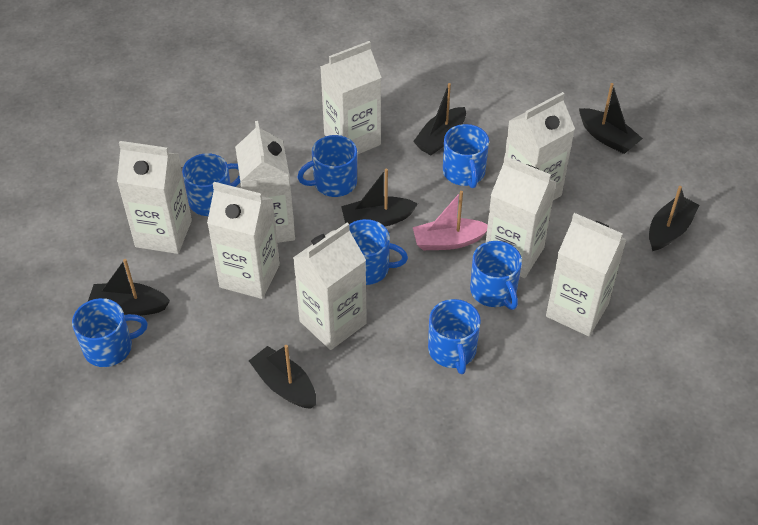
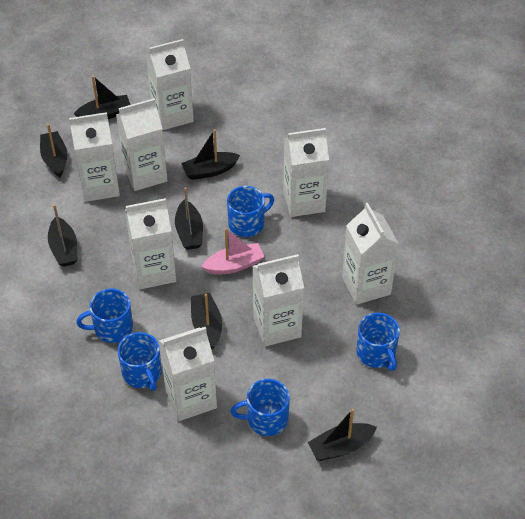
black boat: 6 -> 7
blue mug: 7 -> 5

